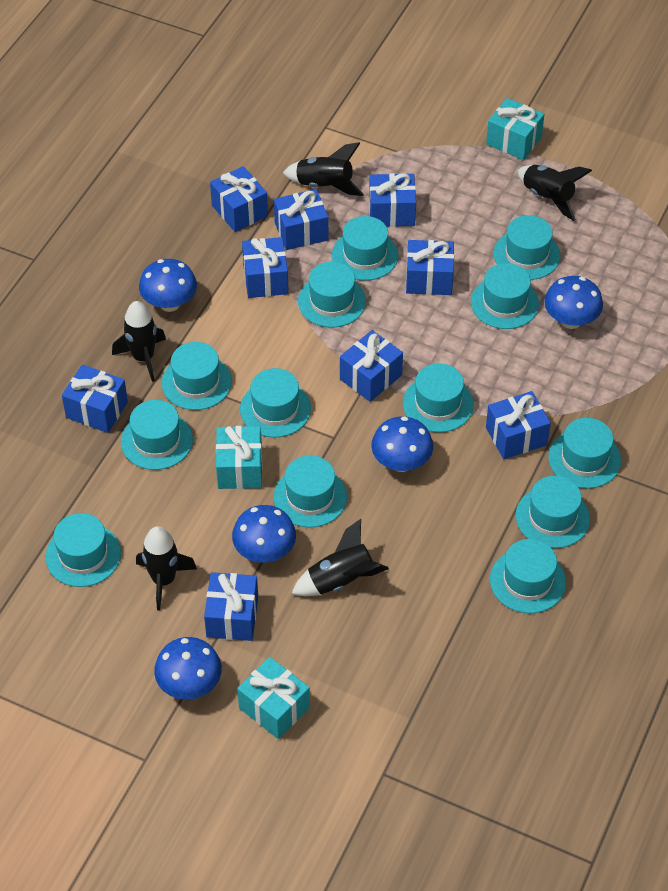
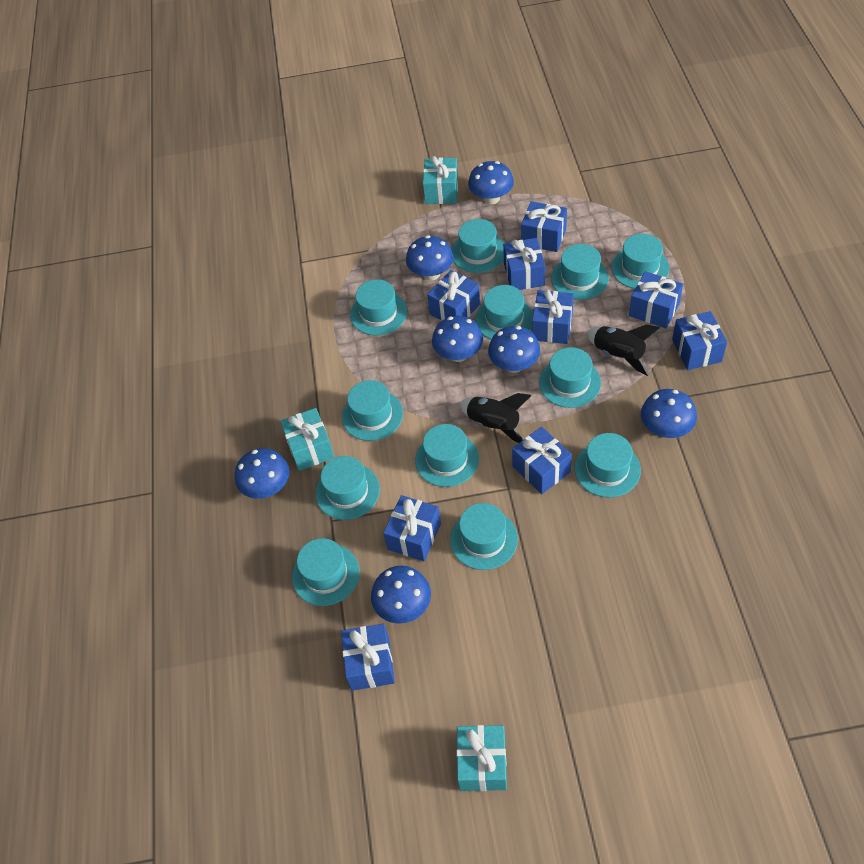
black rocket: 5 -> 2
blue mushroom: 5 -> 7
turquoise hat: 13 -> 12

